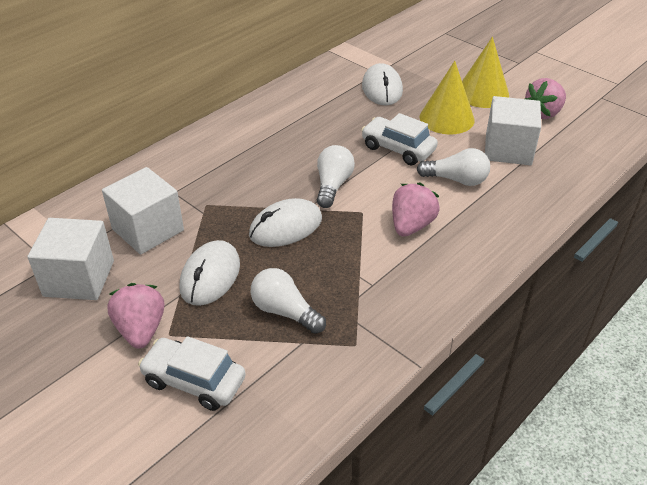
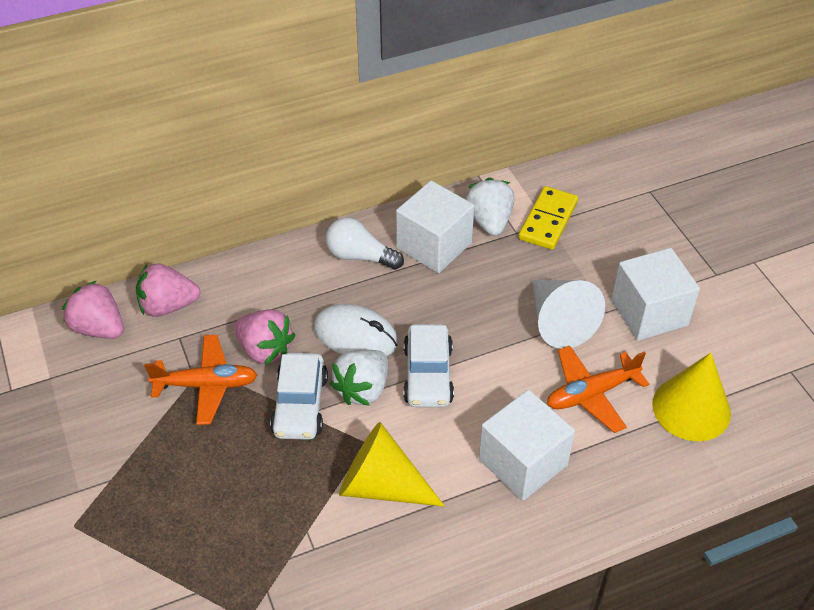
orange plane: 0 -> 2
white cone: 0 -> 1
white light bulb: 3 -> 1
white mouse: 3 -> 1
white strawberry: 0 -> 2
yellow domino: 0 -> 1

